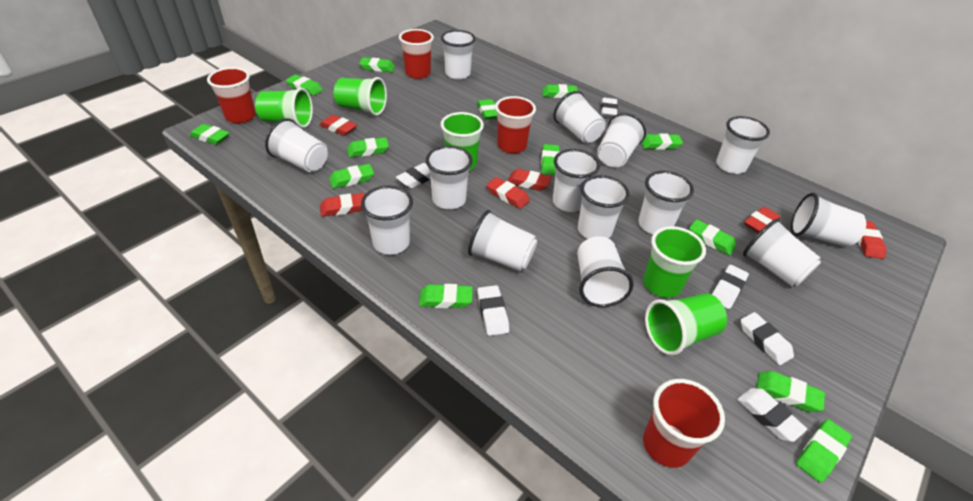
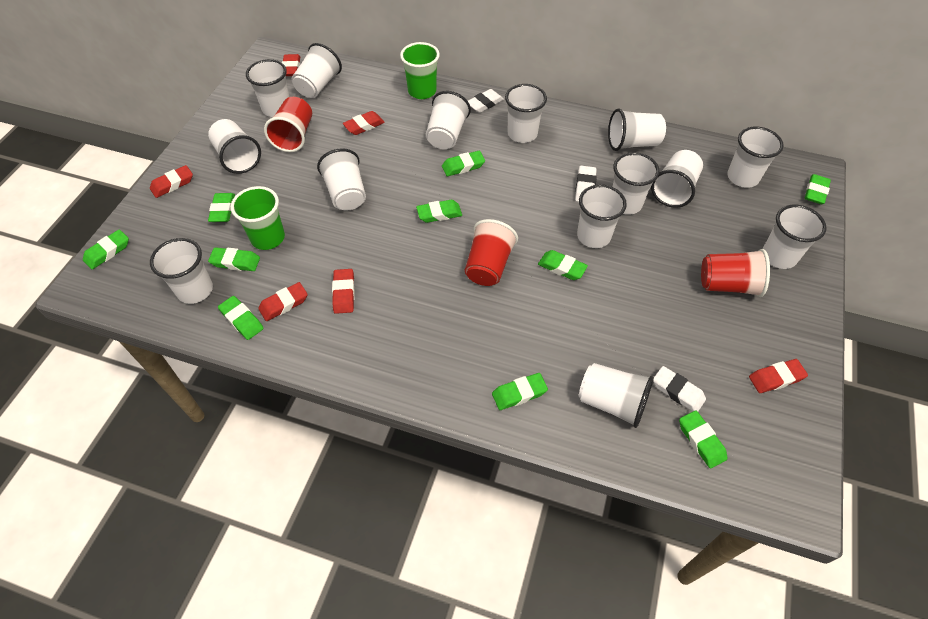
green cup: 5 -> 2
green eraser: 13 -> 10
red cup: 4 -> 3
white eraser: 6 -> 3

